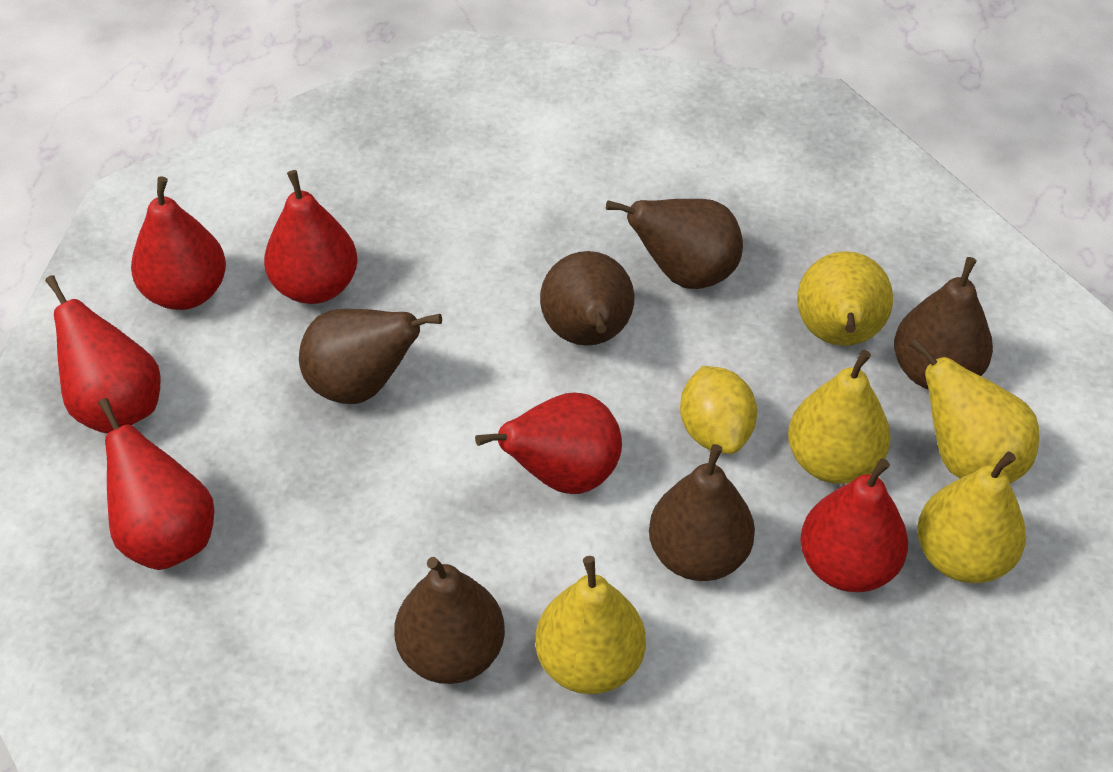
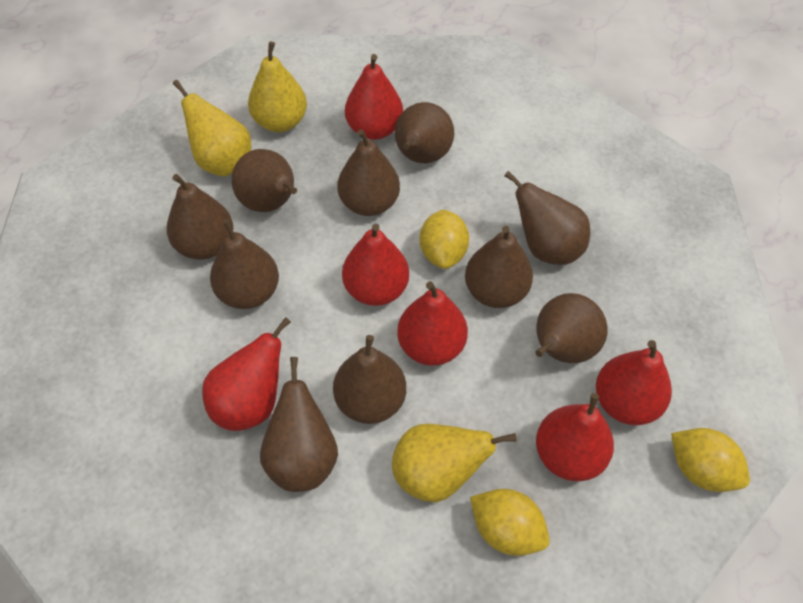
brown pear: 6 -> 10
yellow lemon: 1 -> 3
yellow pear: 5 -> 3

